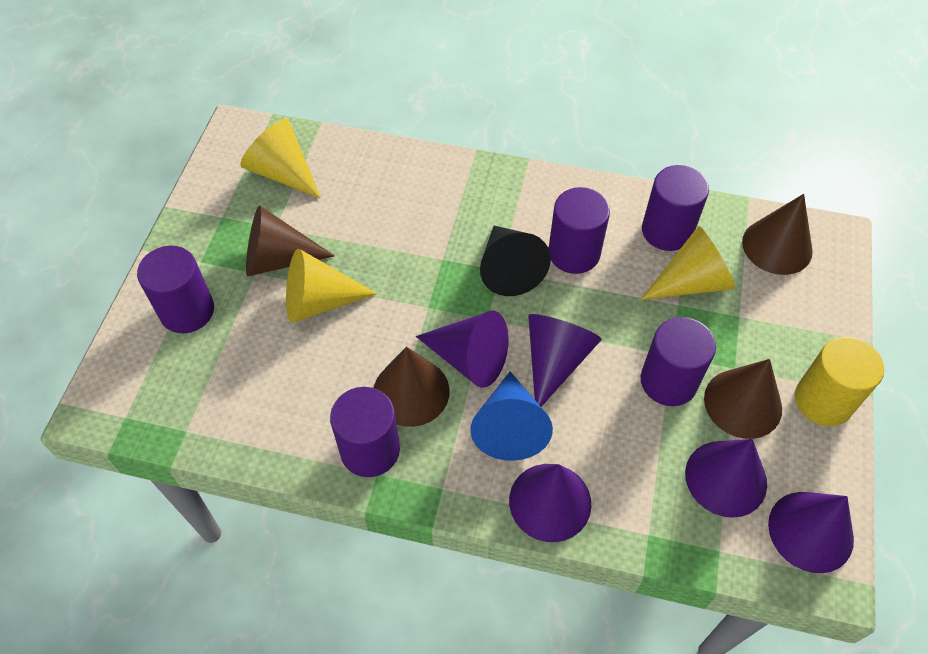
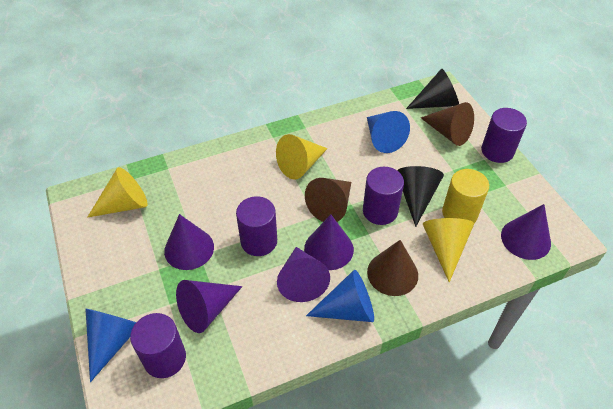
black cone: 1 -> 2
blue cone: 1 -> 3
brown cone: 4 -> 3
purple cylinder: 5 -> 4

